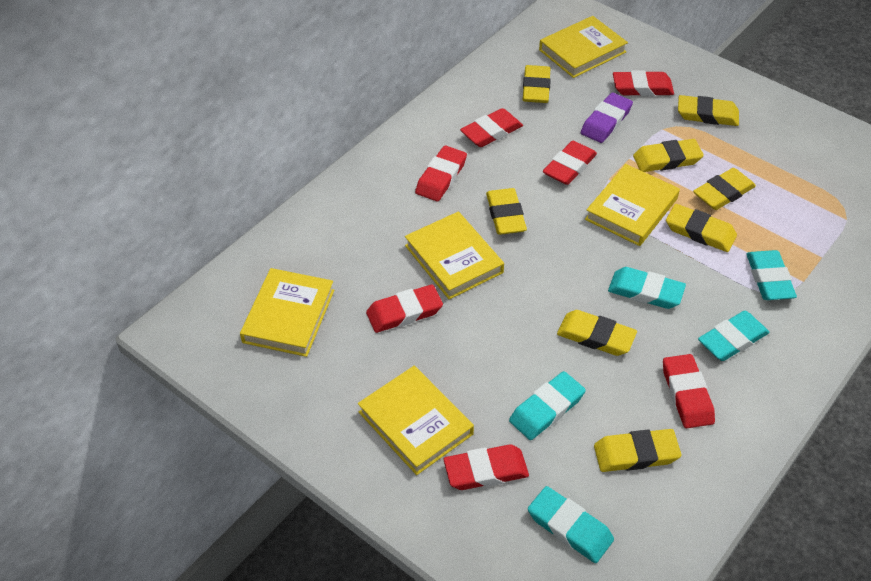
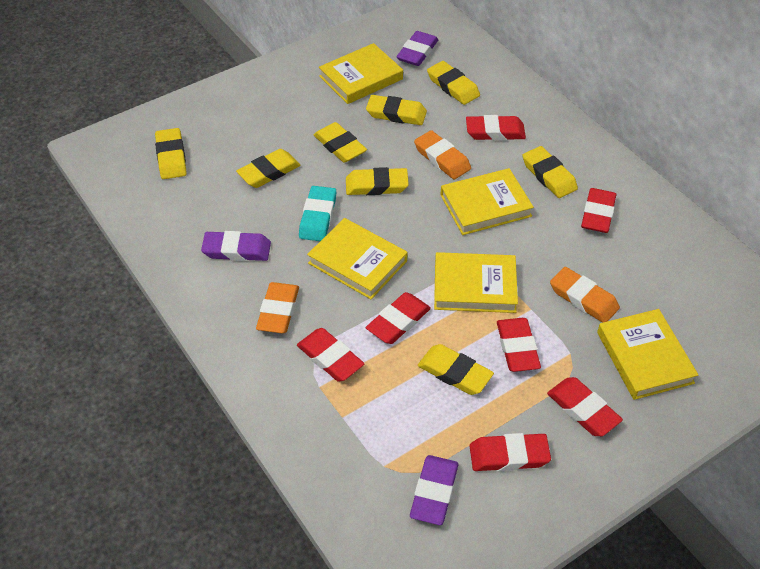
orange eraser: 0 -> 3
purple eraser: 1 -> 3
turquoise eraser: 5 -> 1

